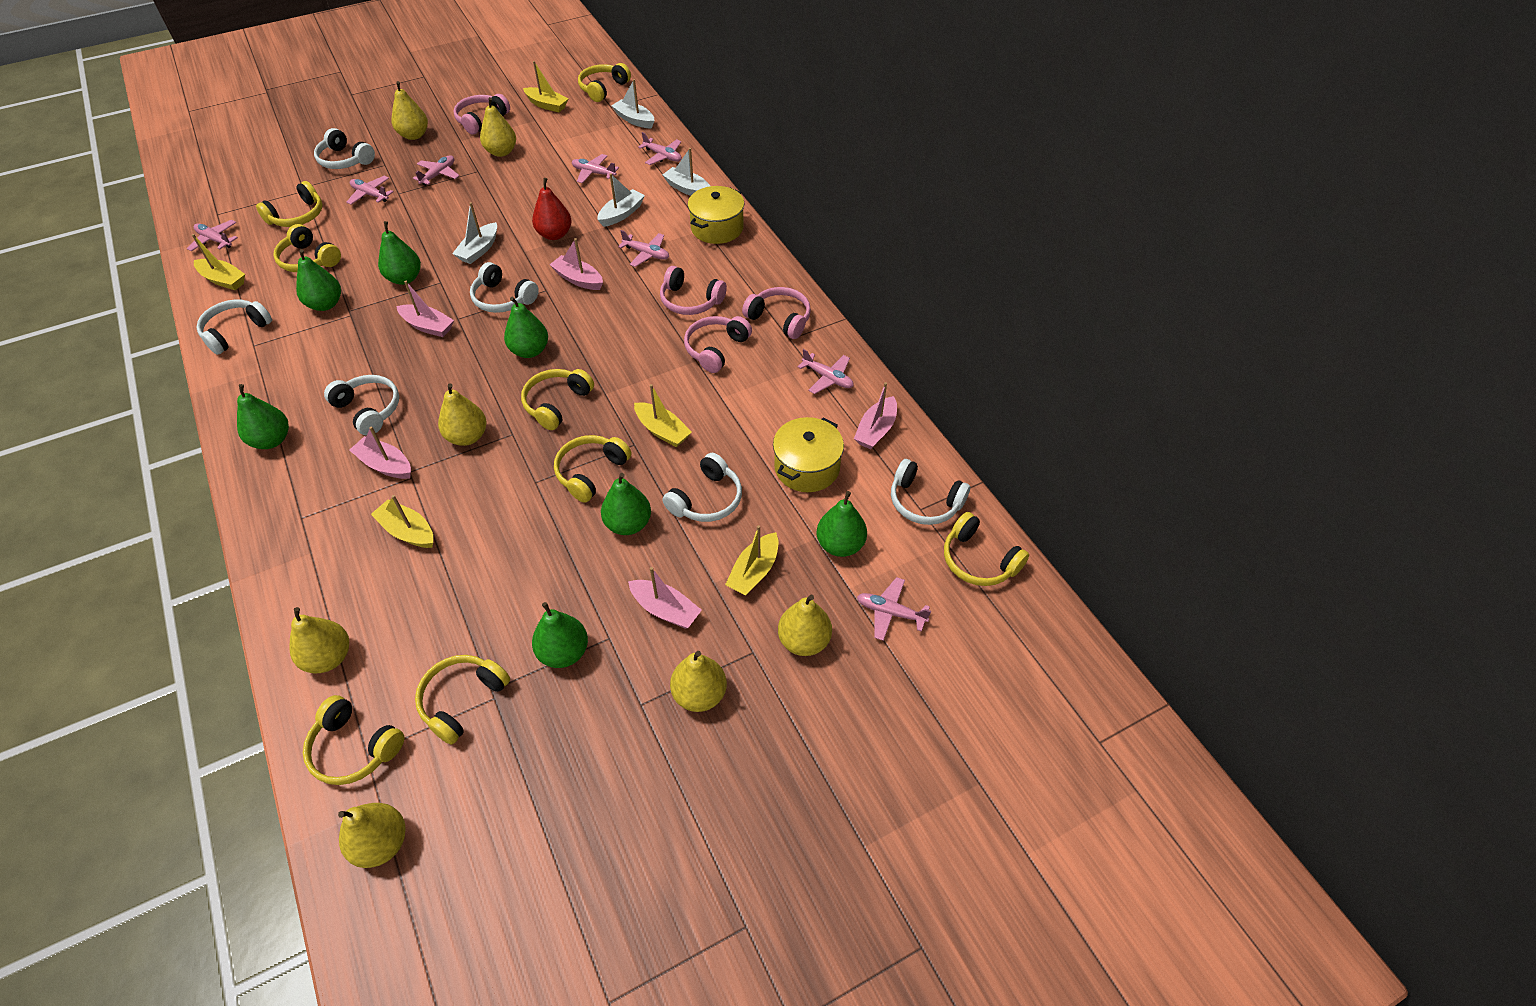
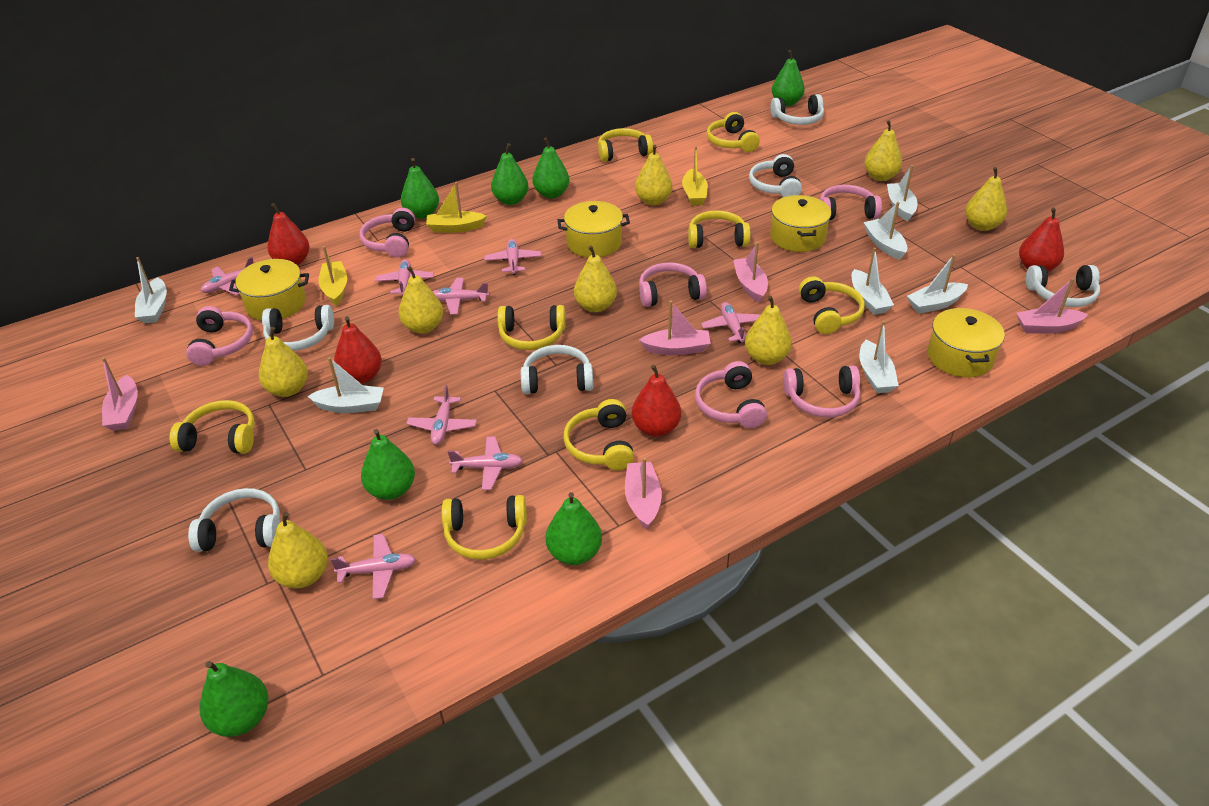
pink headphones: 4 -> 6
red pear: 1 -> 4
white boat: 4 -> 7
yellow boat: 5 -> 3
yellow pear: 7 -> 8
yellow pot: 2 -> 4

